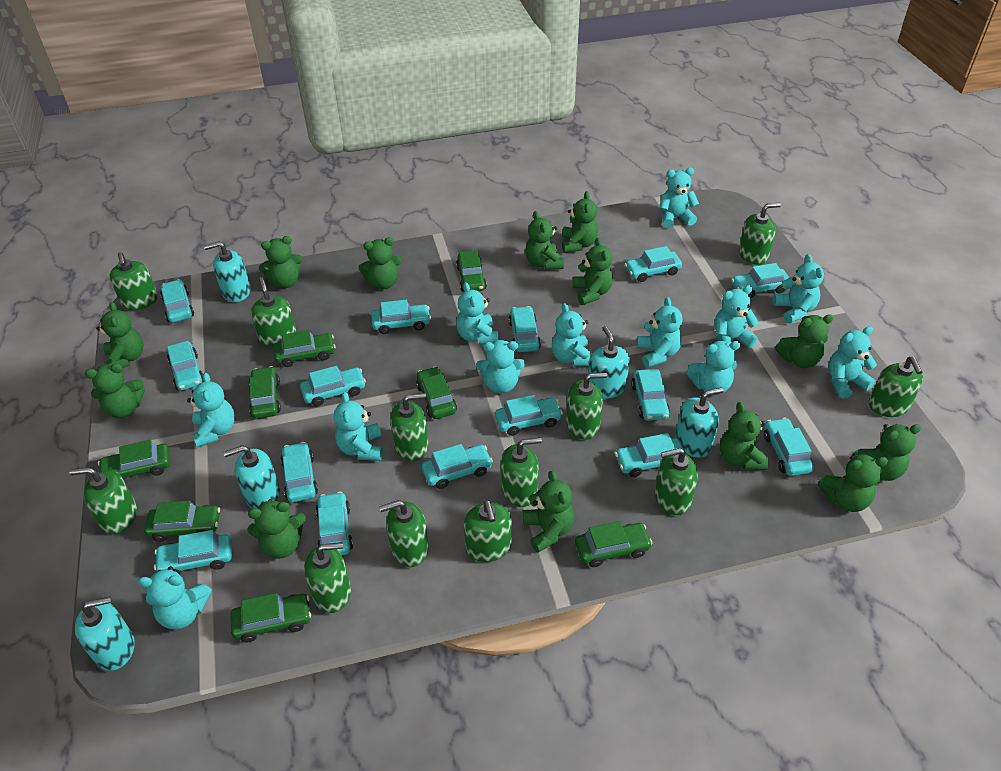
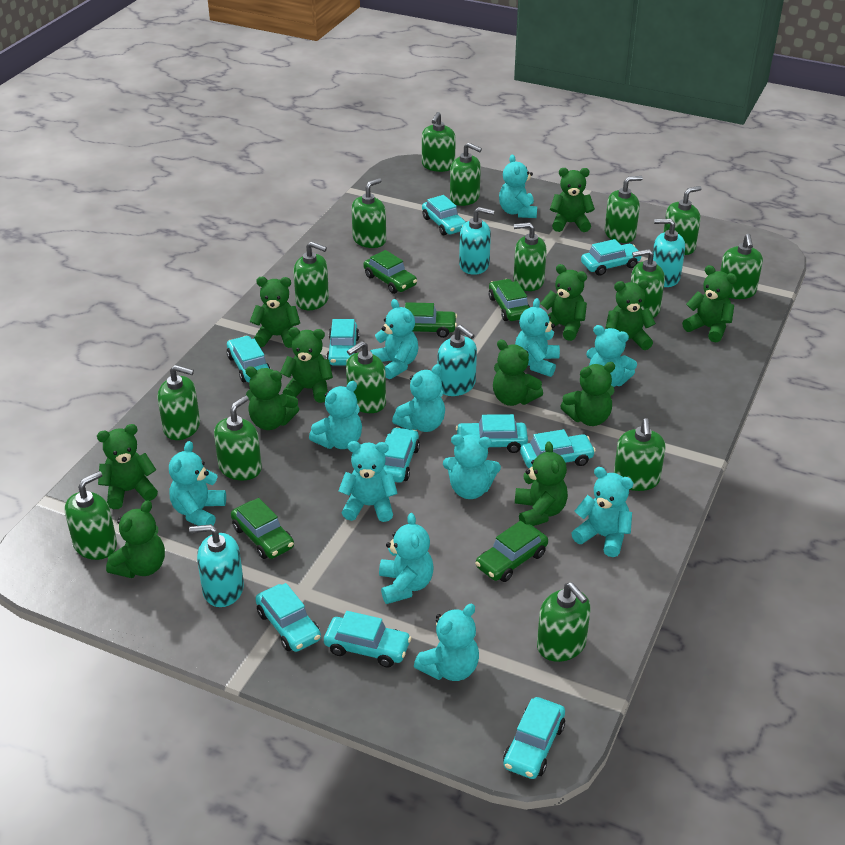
green car: 8 -> 5
green soap dispenser: 12 -> 15
green teddy bear: 13 -> 12
turquoise car: 15 -> 10
turquoise soap dispenser: 5 -> 4

